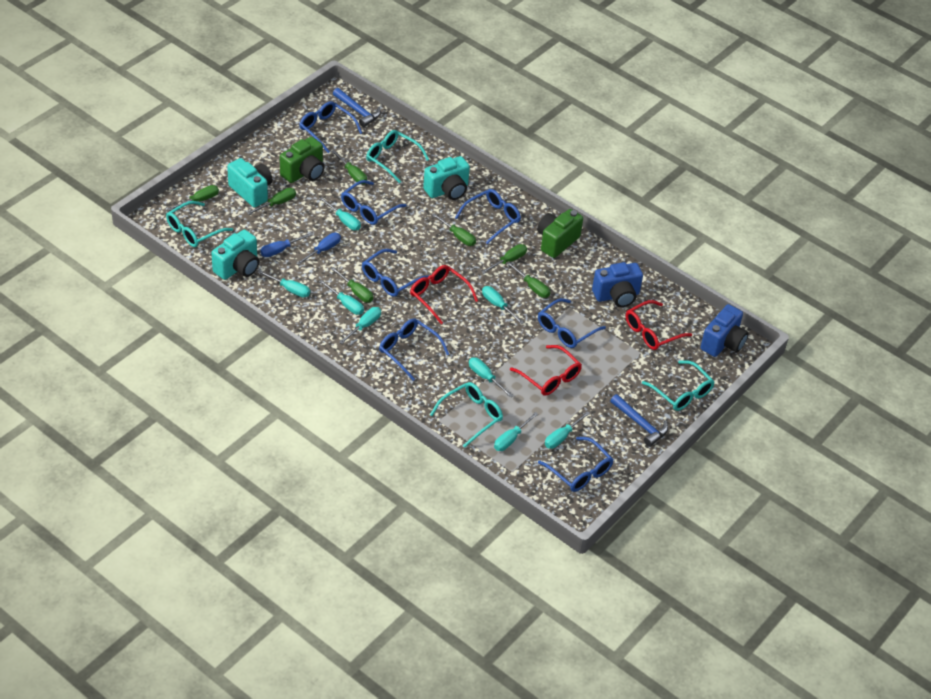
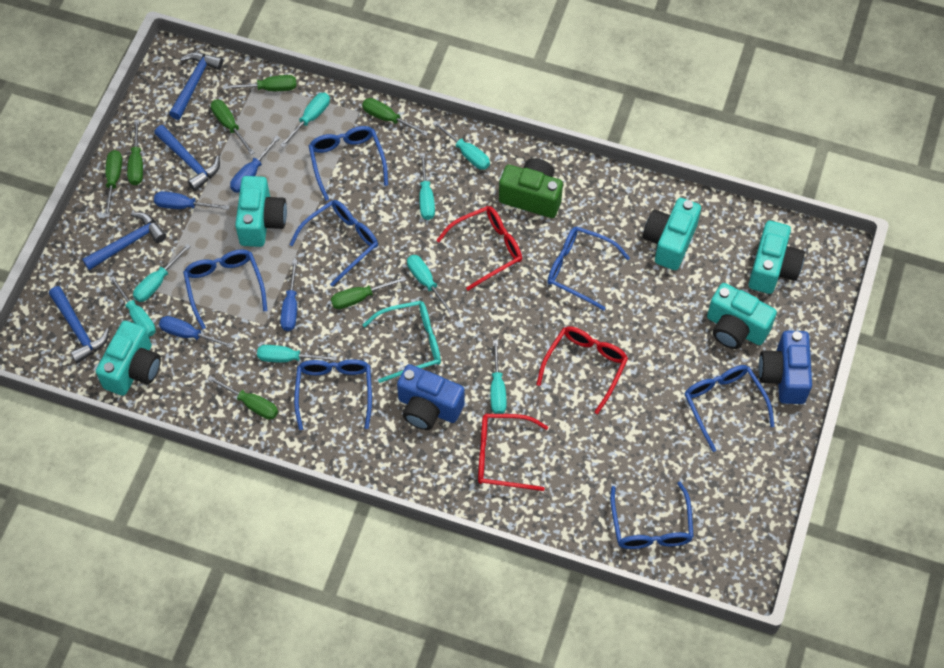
blue hammer: 2 -> 4
blue screwdriver: 2 -> 4
green camera: 2 -> 1
turquoise camera: 3 -> 5
turquoise glasses: 4 -> 1

